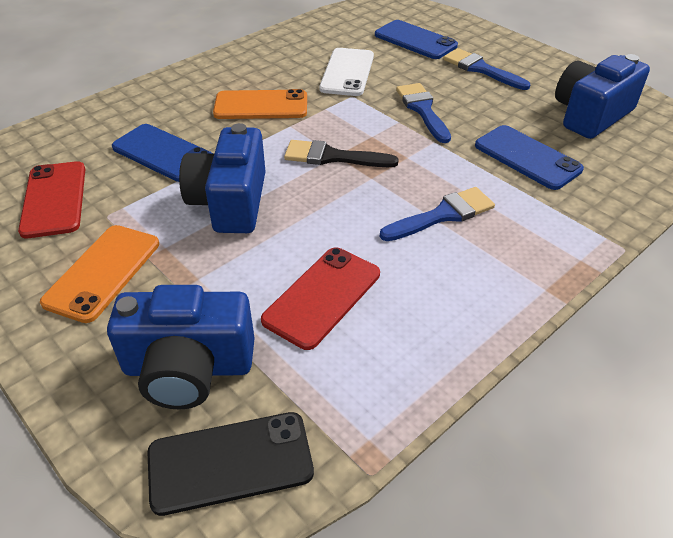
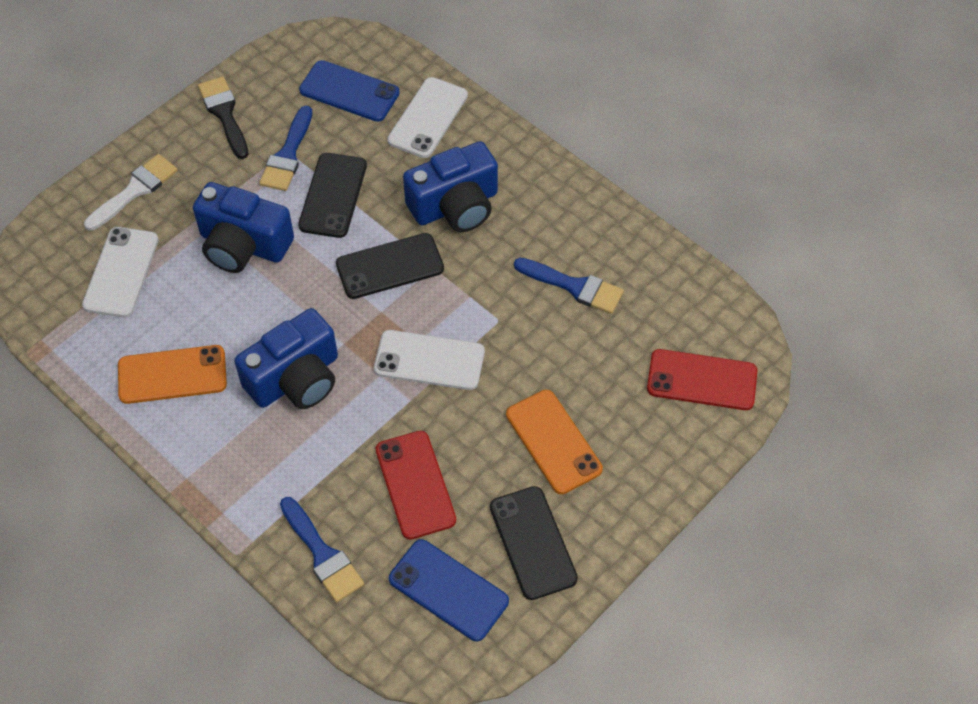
black phone: 1 -> 3
blue phone: 3 -> 2
white brush: 0 -> 1
white phone: 1 -> 3

